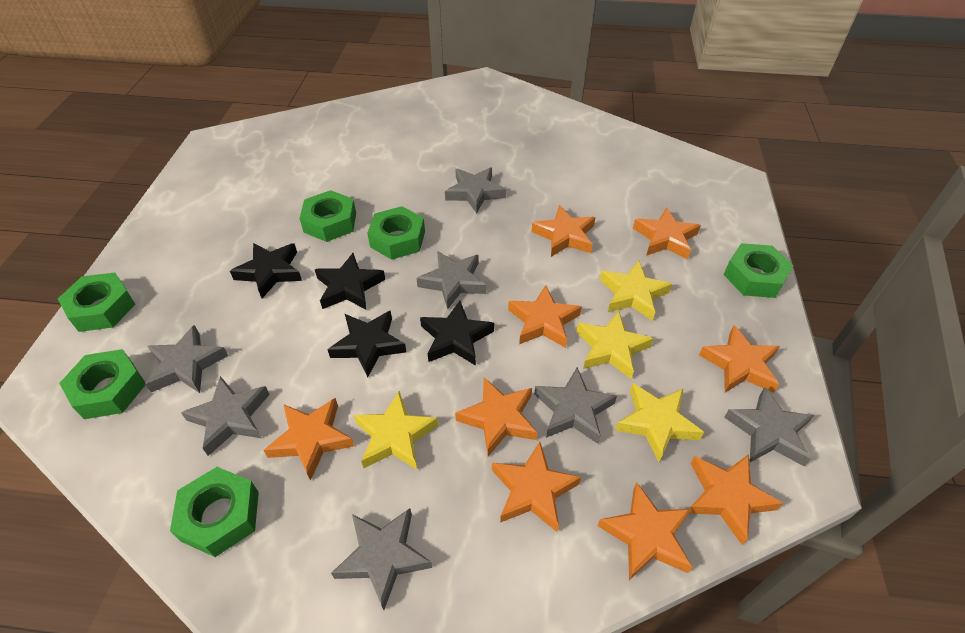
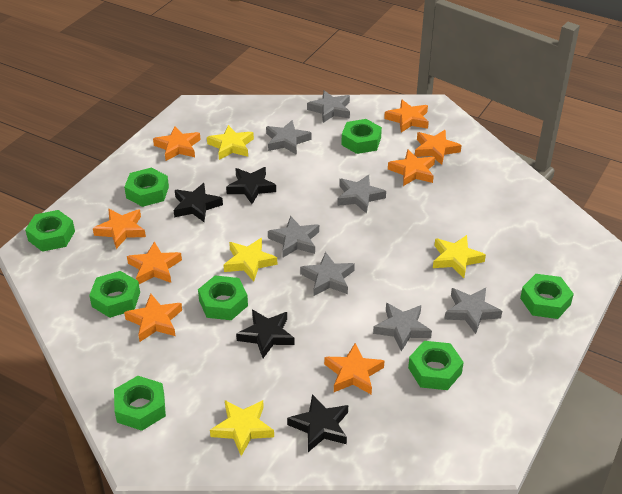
green nut: 6 -> 8
orange star: 9 -> 8

